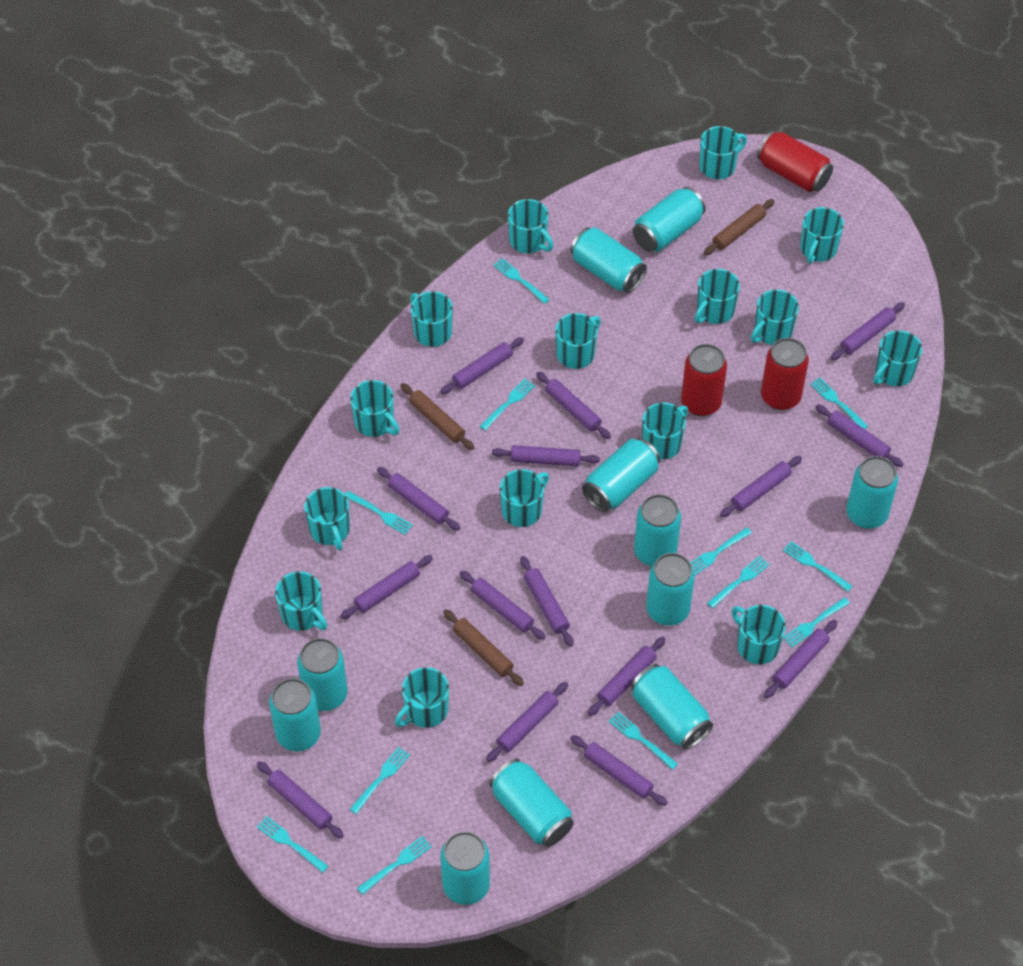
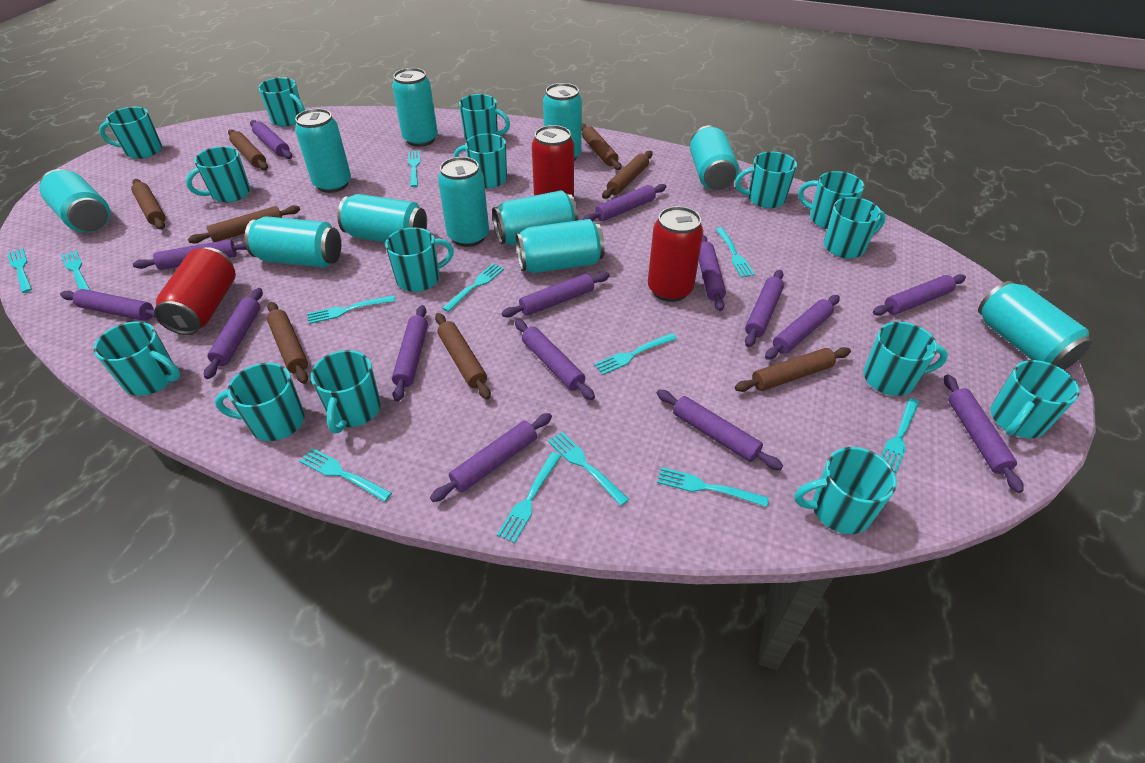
brown rolling pin: 3 -> 8

